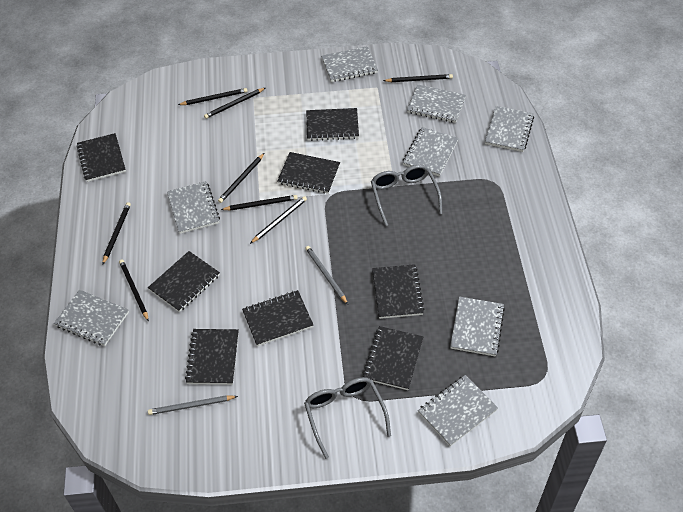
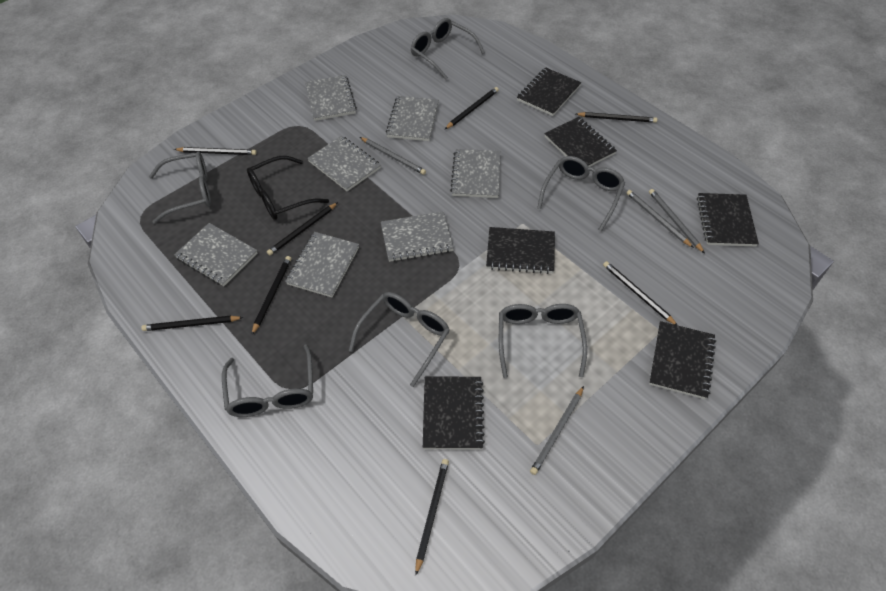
black glasses: 0 -> 1
black notebook: 8 -> 6
grey glasses: 2 -> 6
grey notebook: 8 -> 7
grey pencil: 2 -> 4

